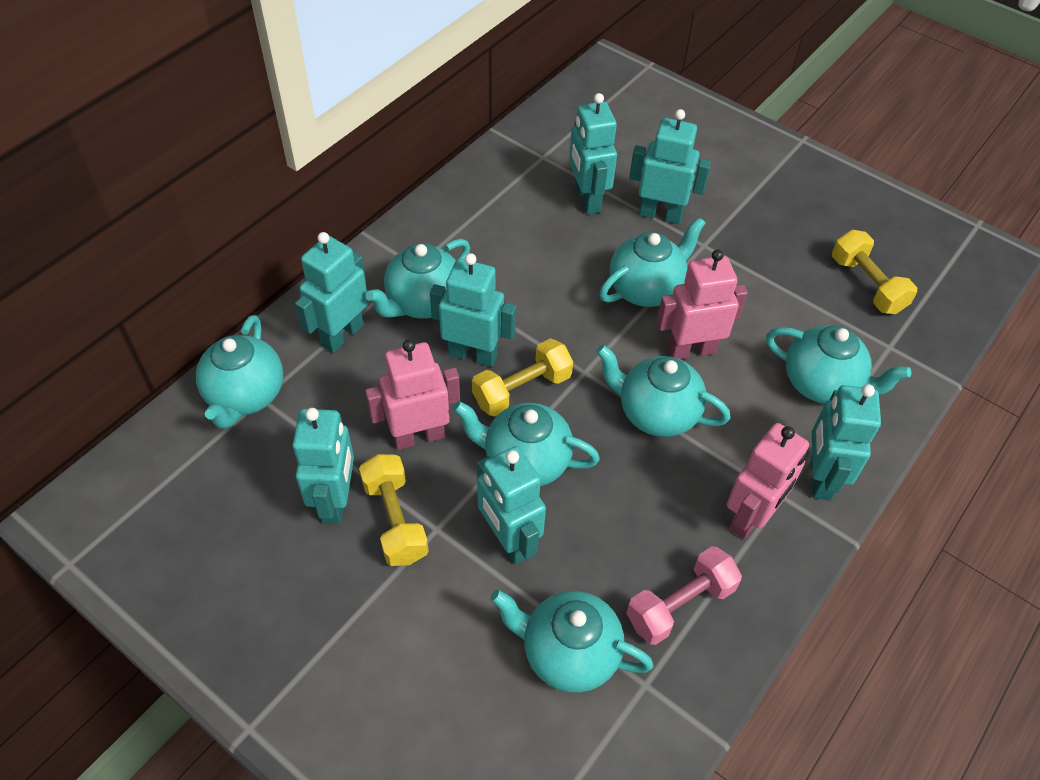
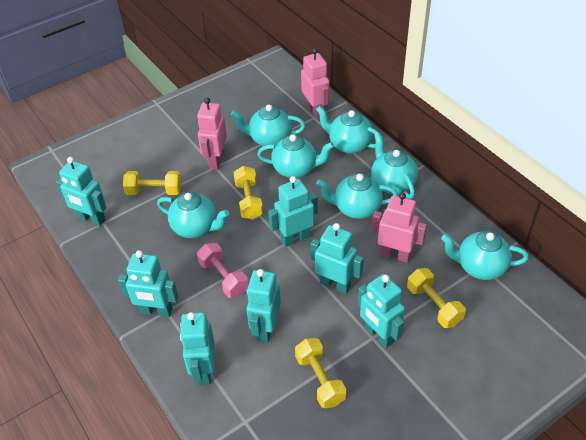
yellow dumbbell: 3 -> 4

